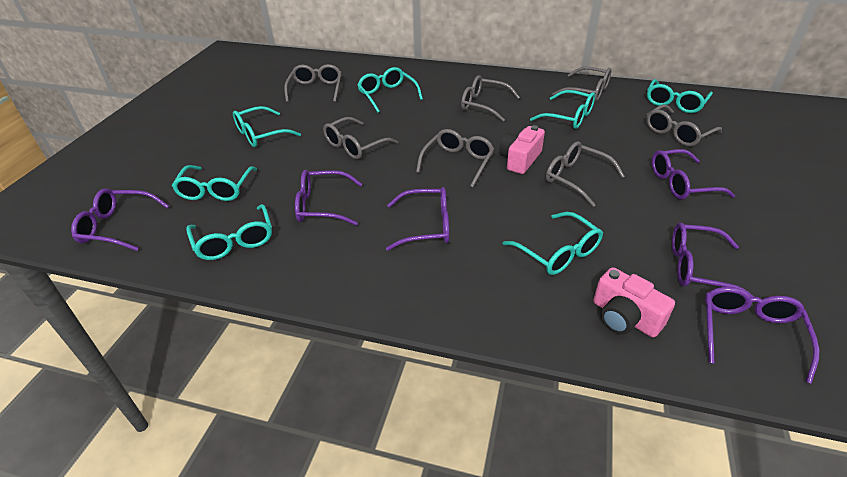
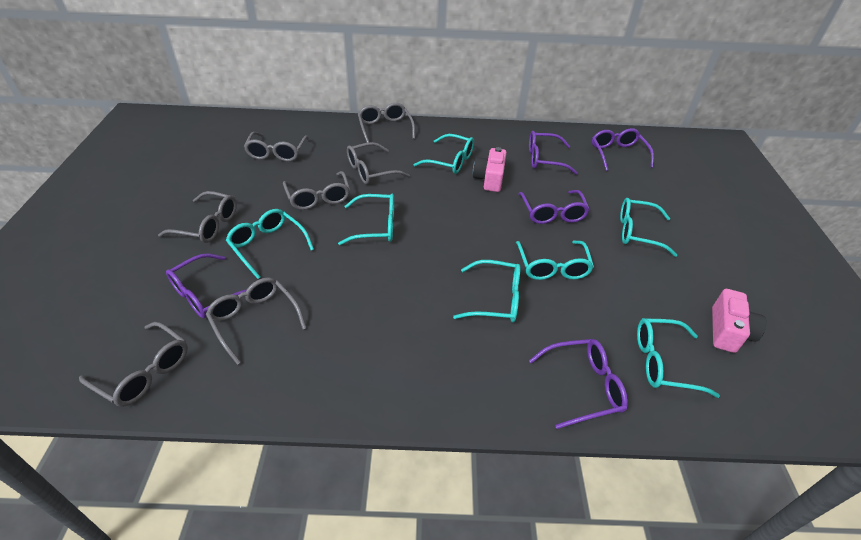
purple glasses: 6 -> 5

